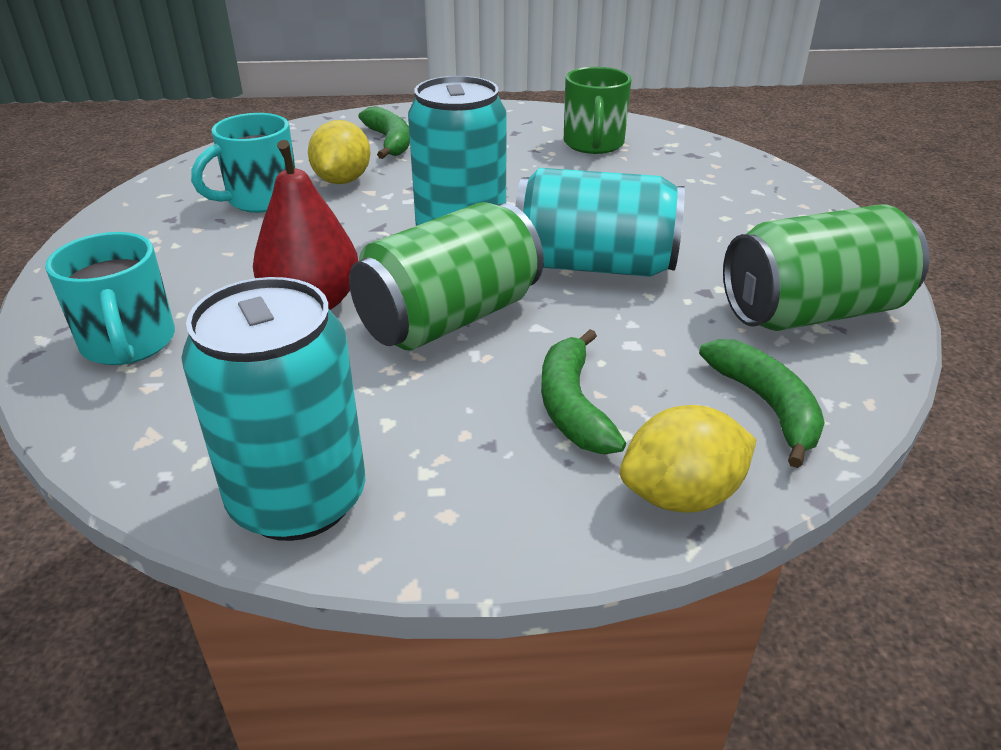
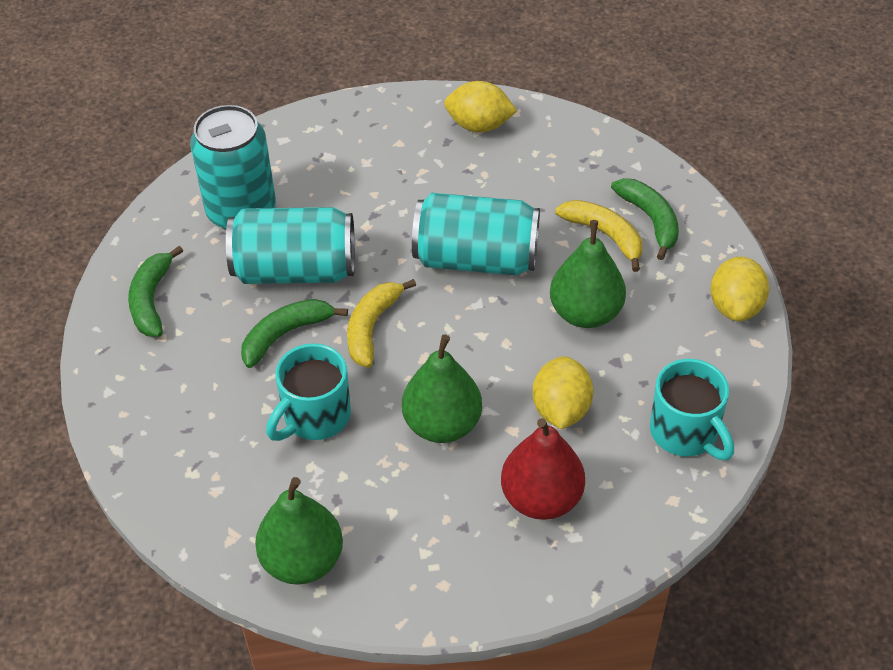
green can: 2 -> 0
green mug: 1 -> 0
green pear: 0 -> 3
yellow banana: 0 -> 2
yellow lemon: 2 -> 3

